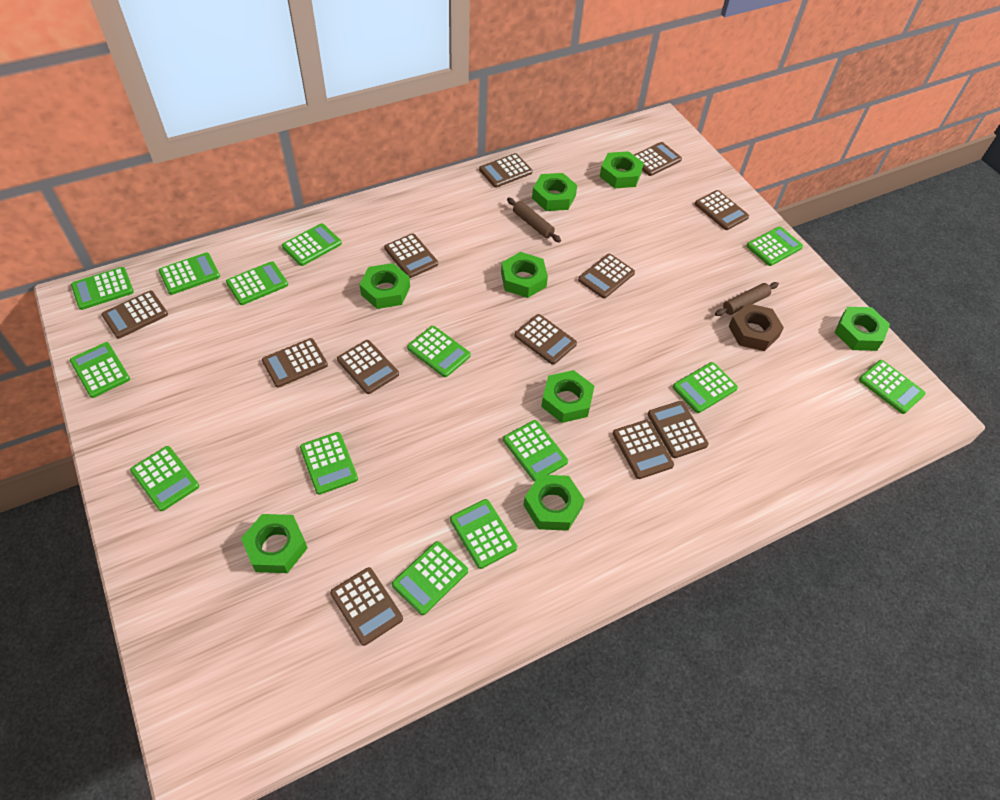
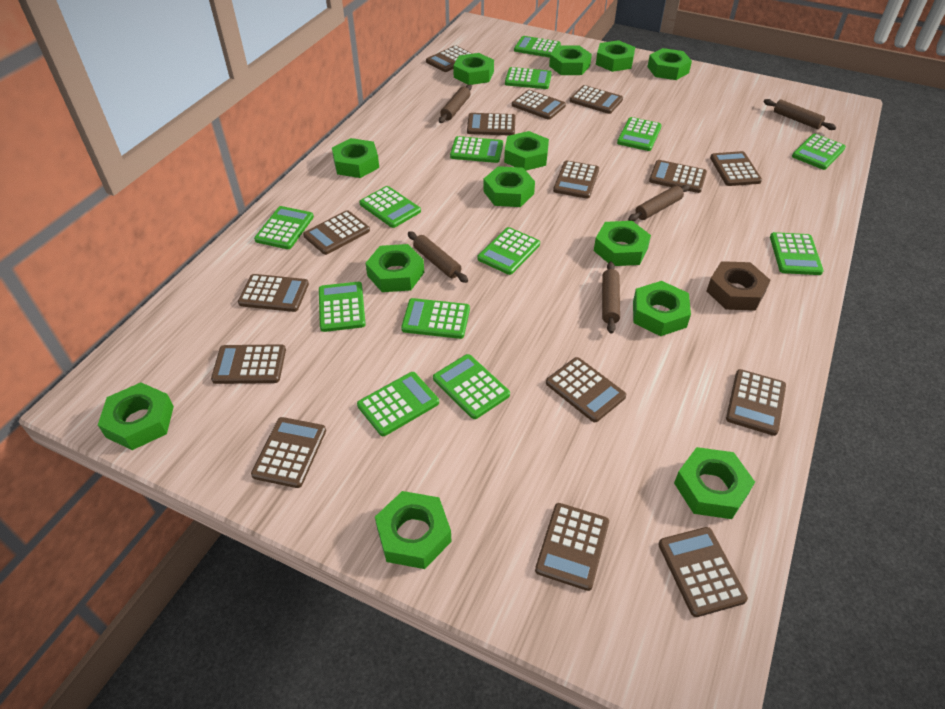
brown calculator: 12 -> 15
brown rolling pin: 2 -> 5
green calculator: 14 -> 13
green nut: 8 -> 13

